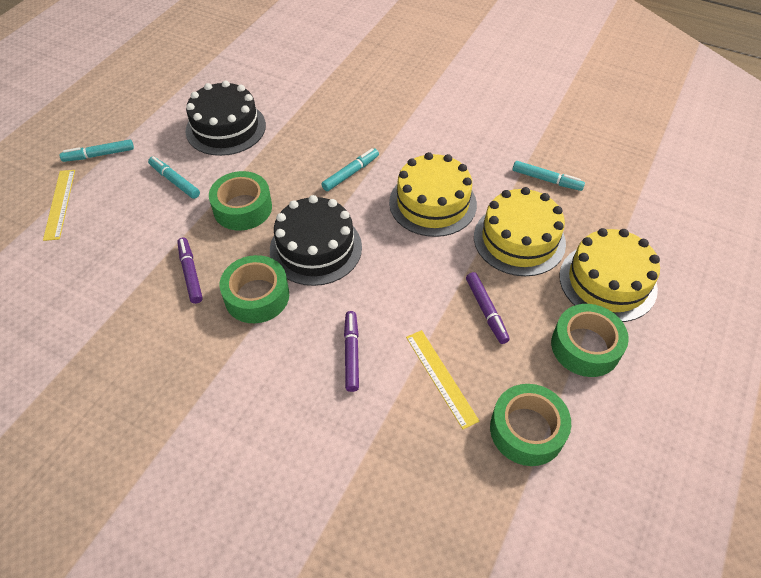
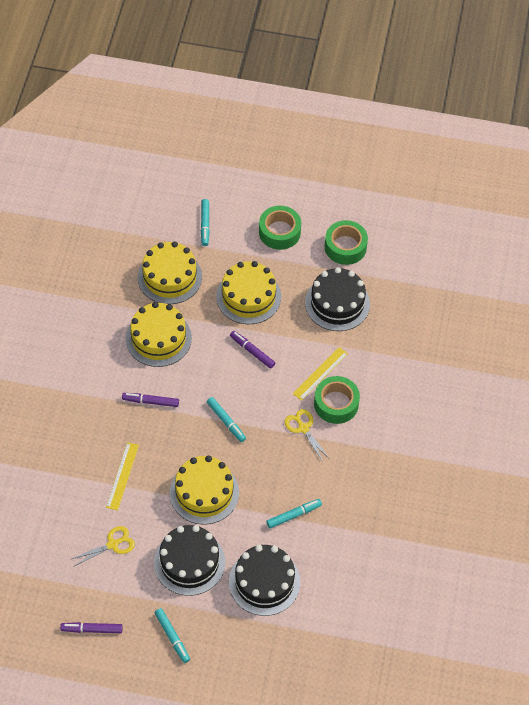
black cake: 2 -> 3
green tape: 4 -> 3
yellow cake: 3 -> 4
yellow scissors: 0 -> 2

